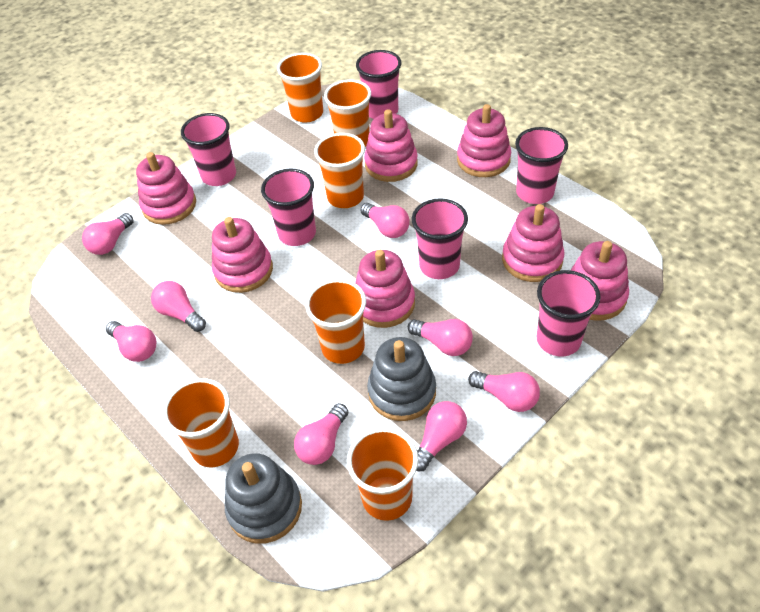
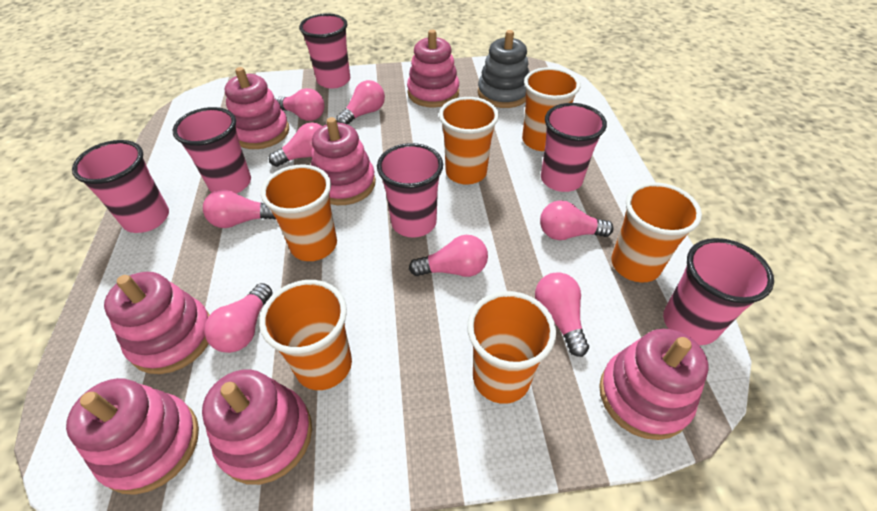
grey stacking toy: 2 -> 1

